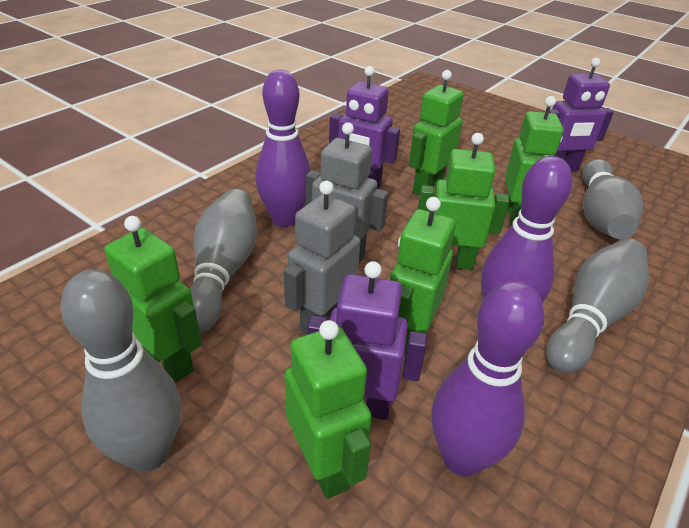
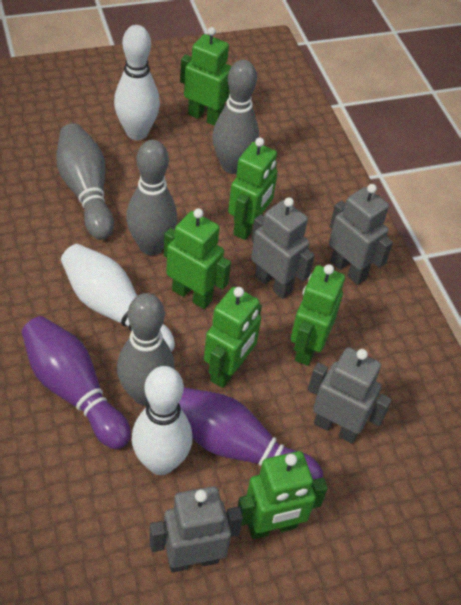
grey robot: 2 -> 4
purple bowling pin: 3 -> 2
purple robot: 3 -> 0
white bowling pin: 0 -> 3

